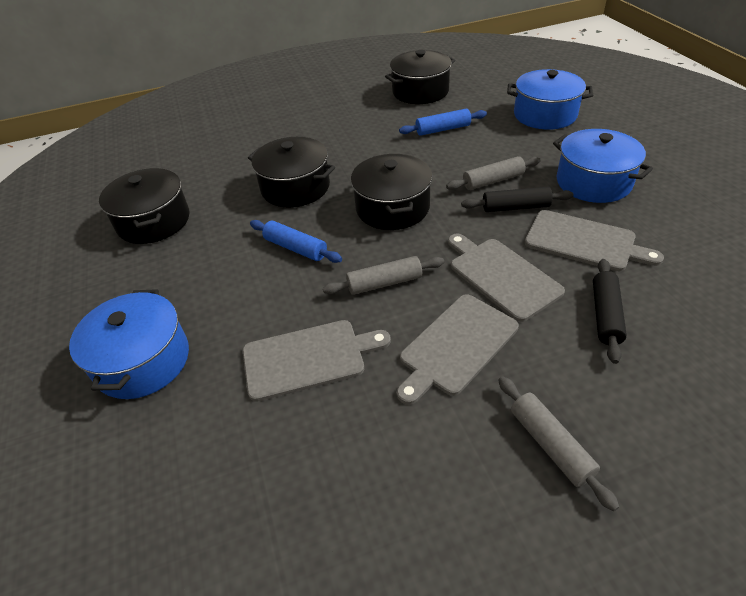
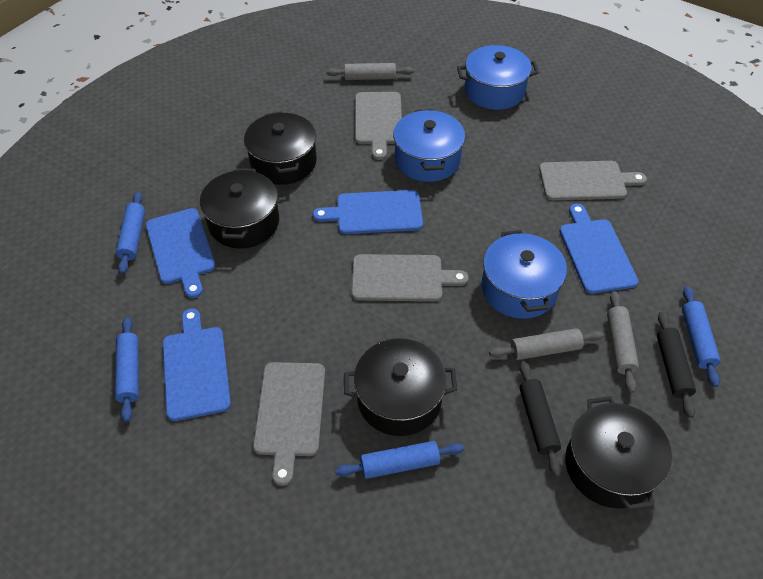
blue cutting board: 0 -> 4
blue rolling pin: 2 -> 4

